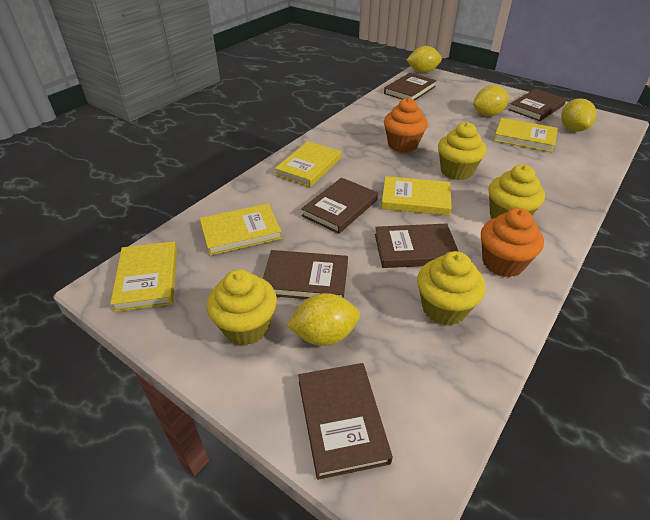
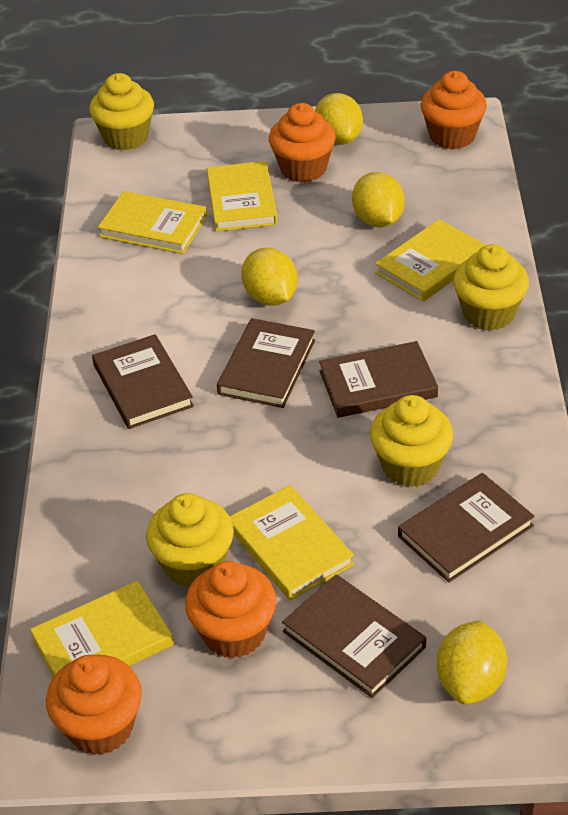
brown book: 6 -> 5
orange cupcake: 2 -> 4

